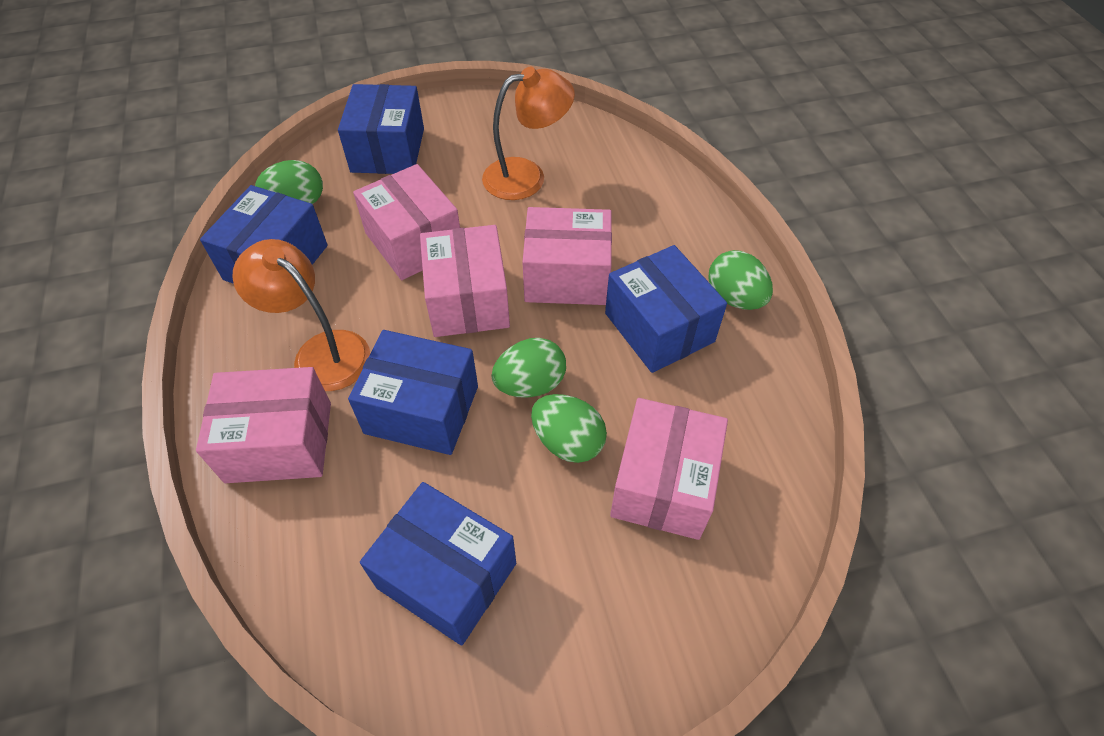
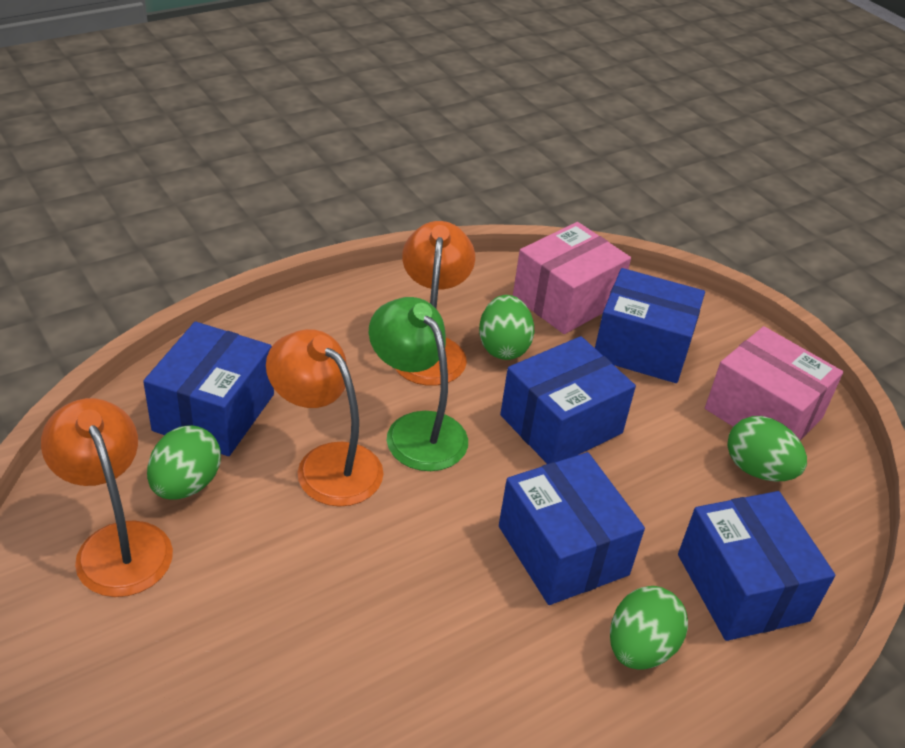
green lamp: 0 -> 1
orange lamp: 2 -> 3
pink box: 5 -> 2

